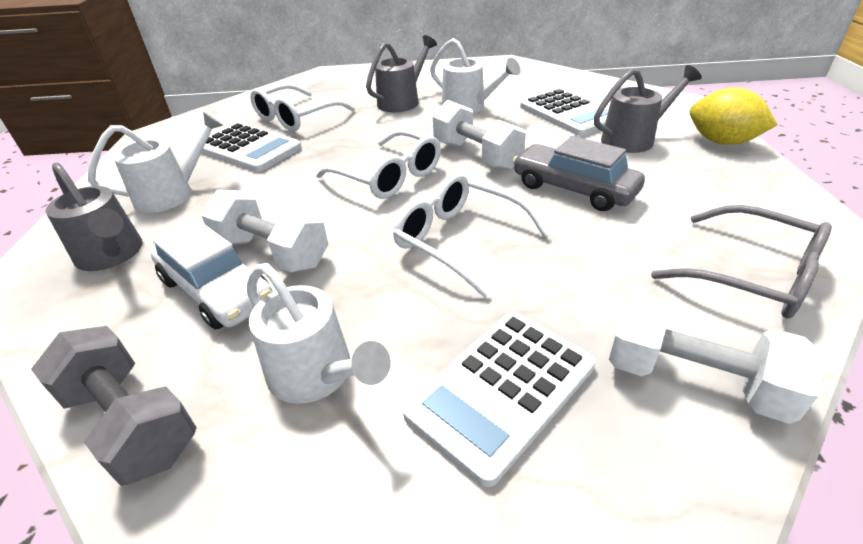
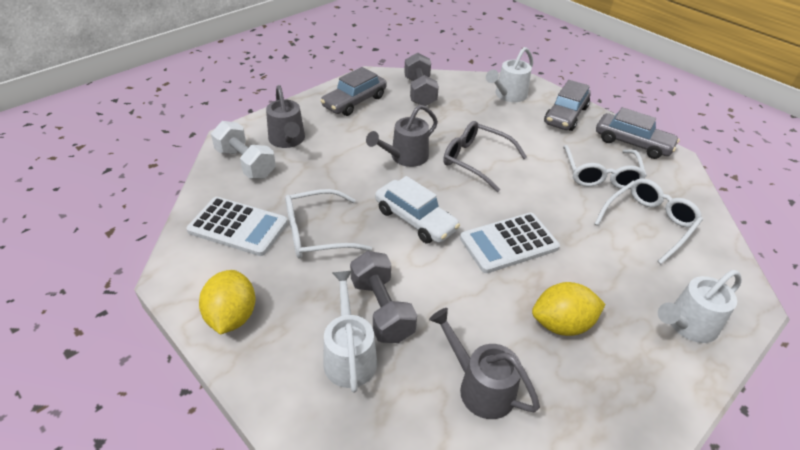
grey car: 1 -> 3
grey dumbbell: 1 -> 2
white calculator: 3 -> 2
white dumbbell: 3 -> 1
yellow lemon: 1 -> 2

